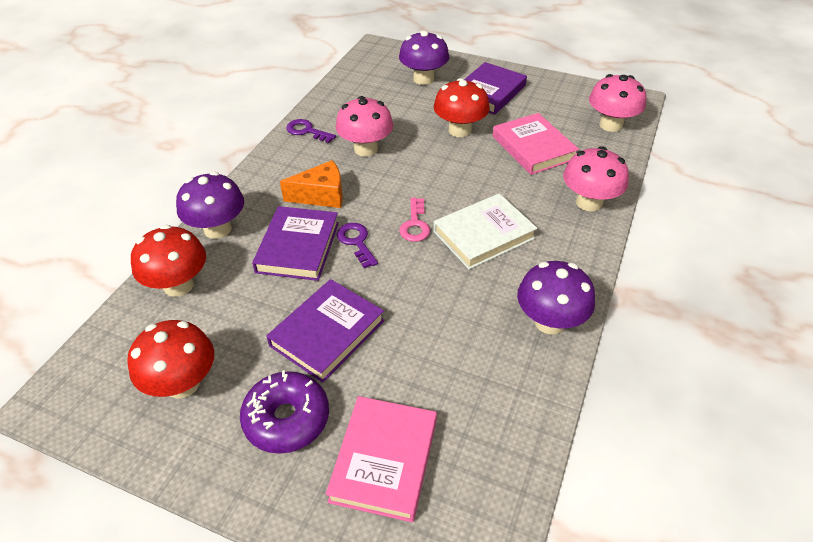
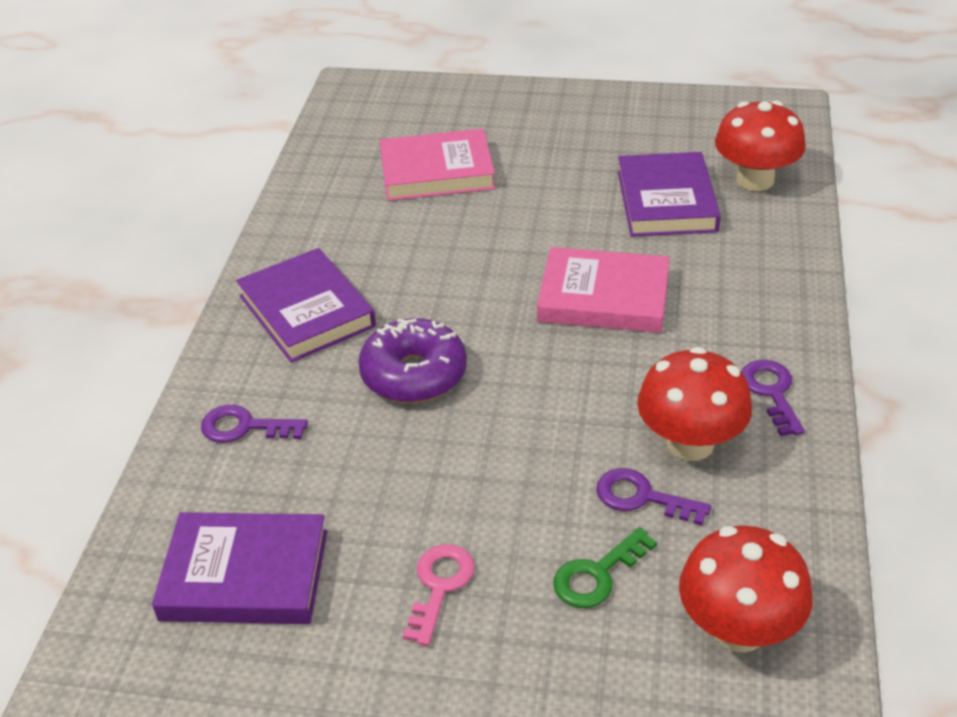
green key: 0 -> 1
orange cheese: 1 -> 0
pink mushroom: 3 -> 0
purple key: 2 -> 3
purple mushroom: 3 -> 0
white book: 1 -> 0

